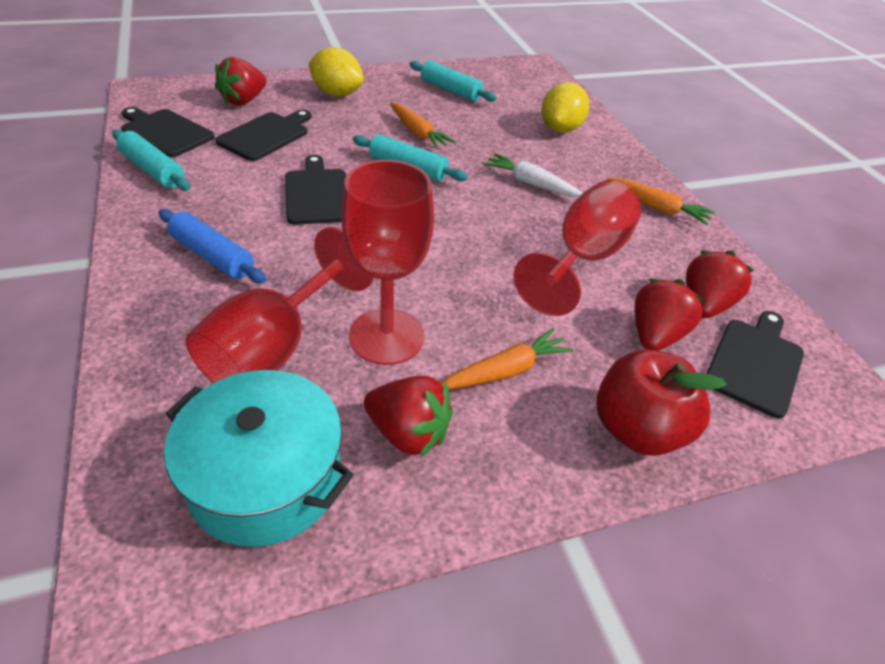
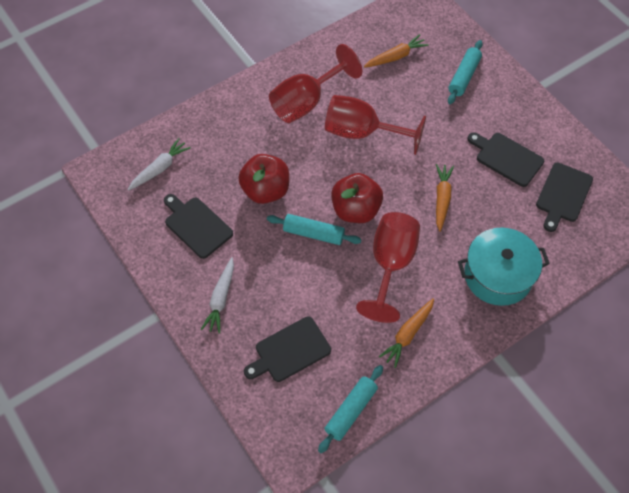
blue rolling pin: 1 -> 0
red apple: 1 -> 2
red strawberry: 4 -> 0
white carrot: 1 -> 2
yellow lemon: 2 -> 0

